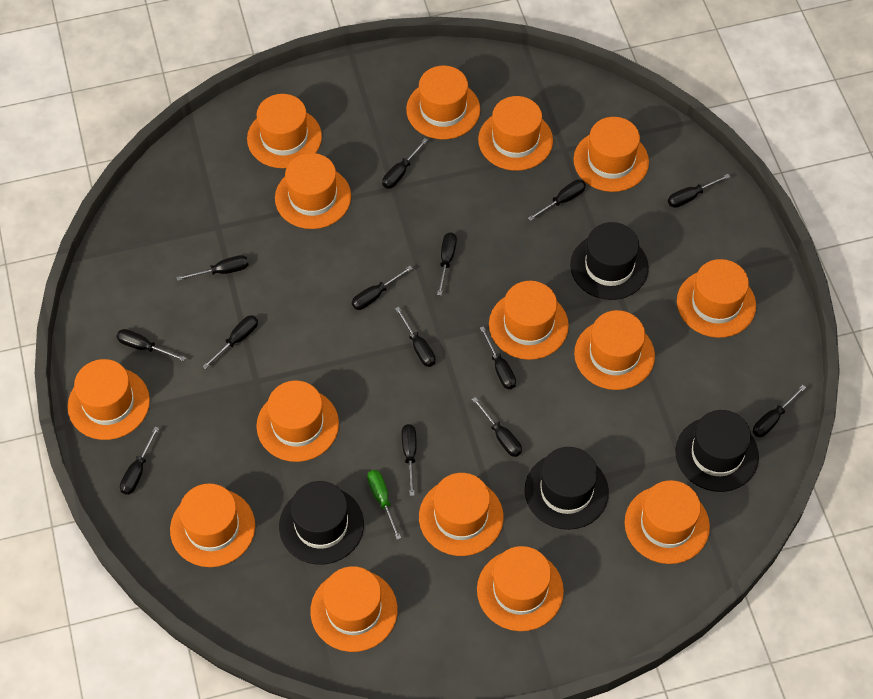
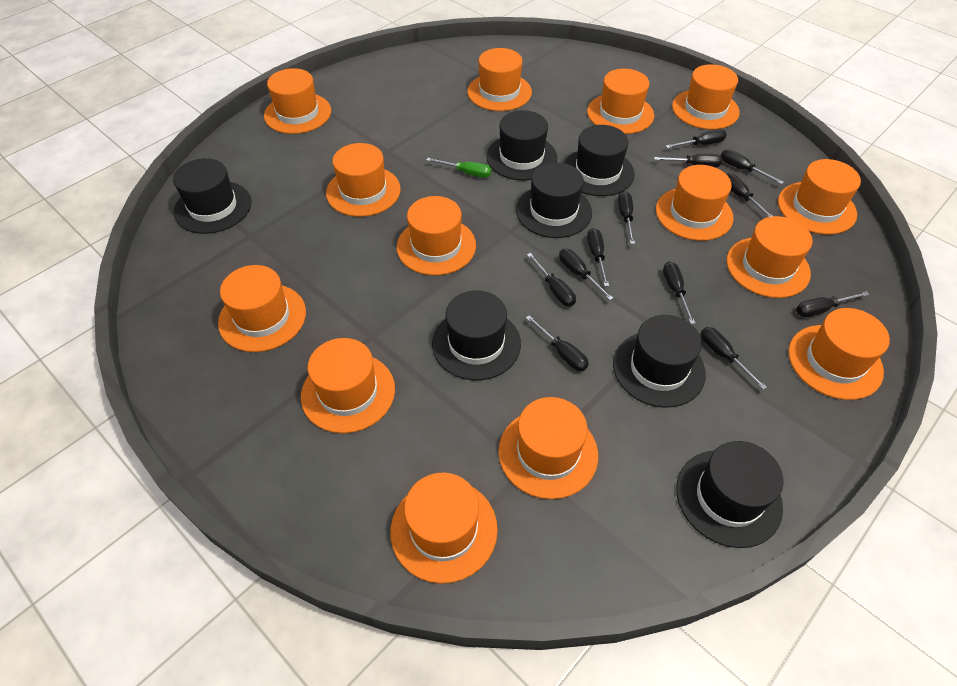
black hat: 4 -> 7
black screwdriver: 14 -> 12
orange hat: 15 -> 14

